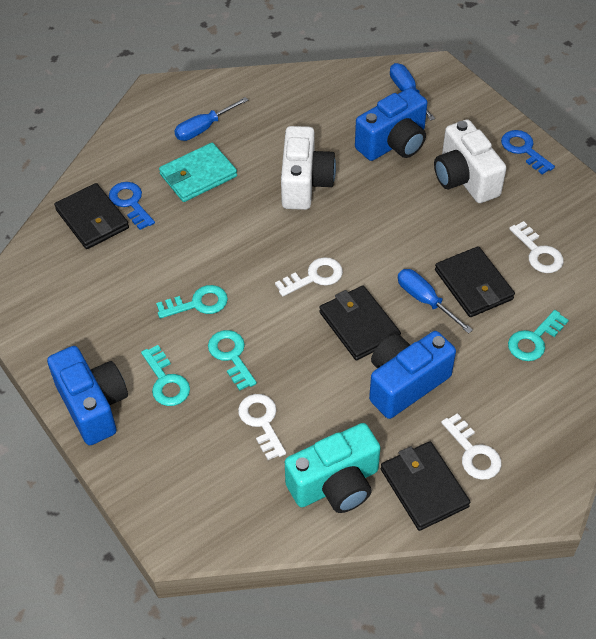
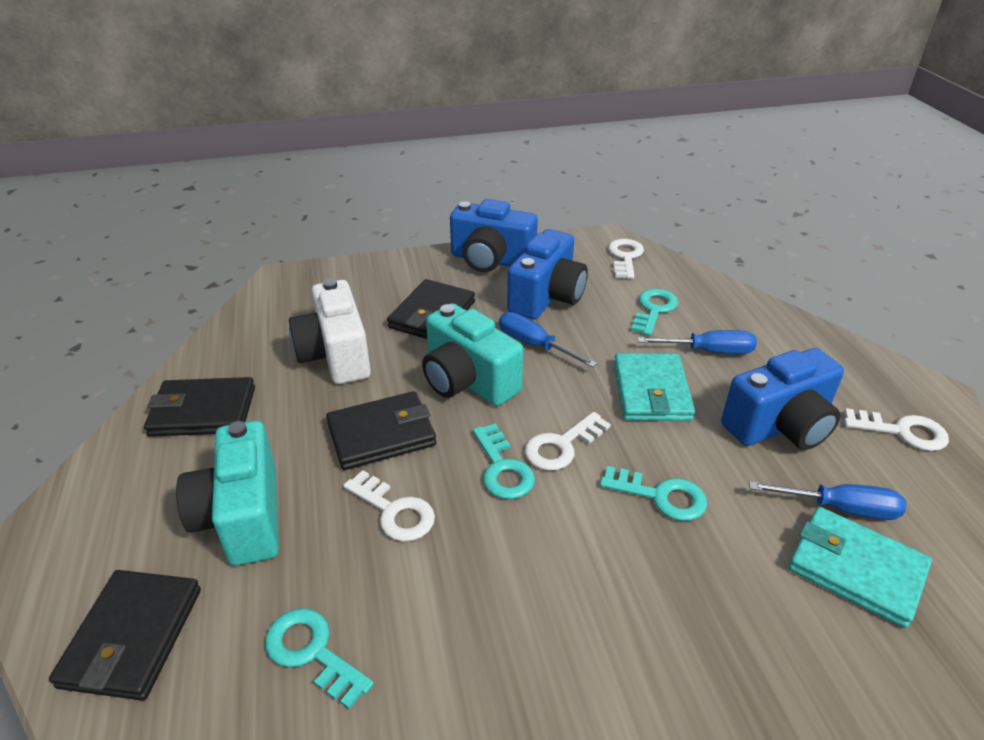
blue key: 2 -> 0
turquoise camera: 1 -> 2
turquoise wallet: 1 -> 2
white camera: 2 -> 1

